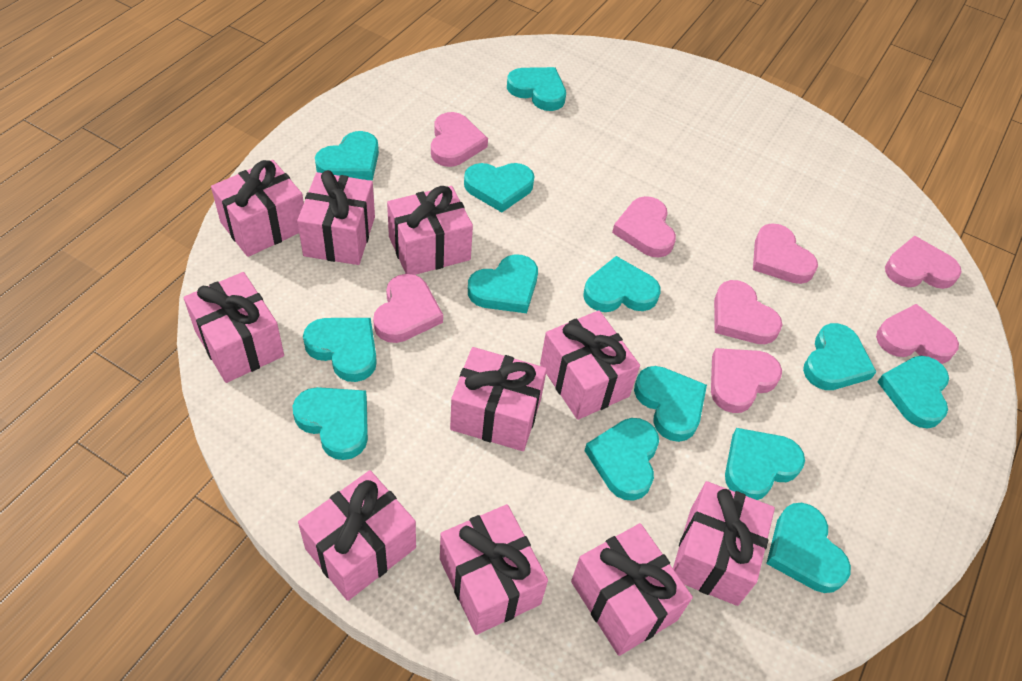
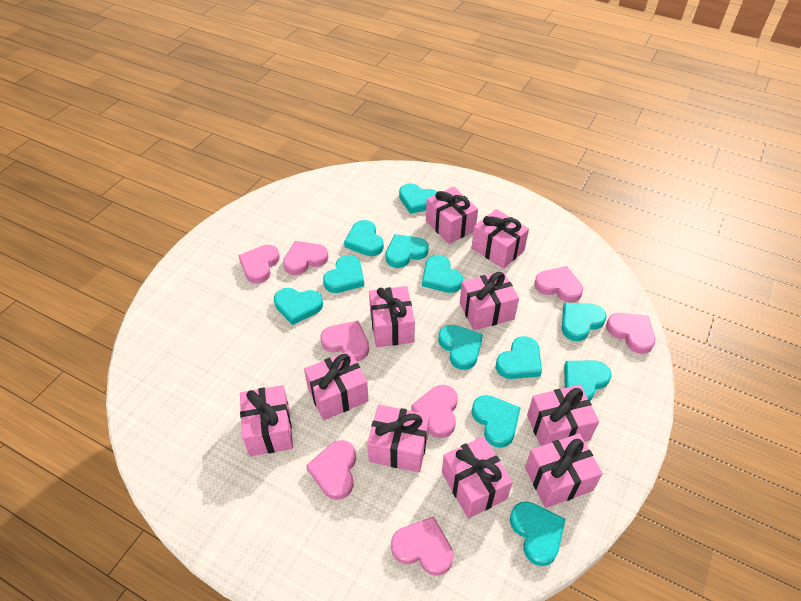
turquoise heart: 13 -> 12

